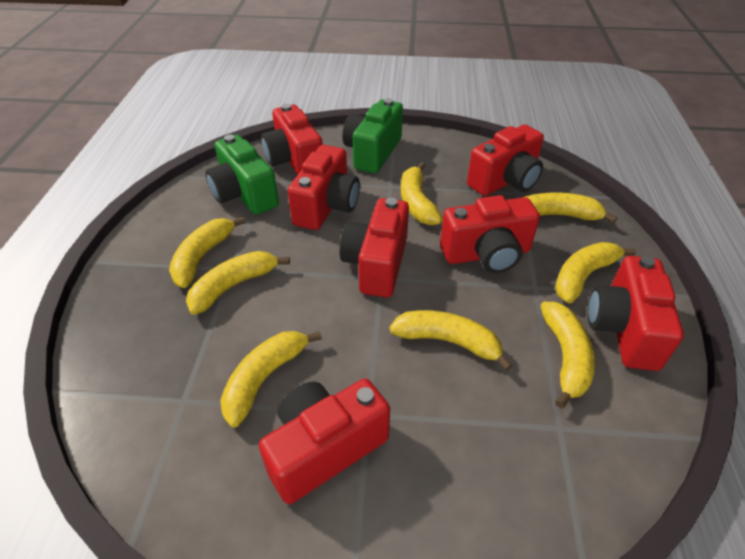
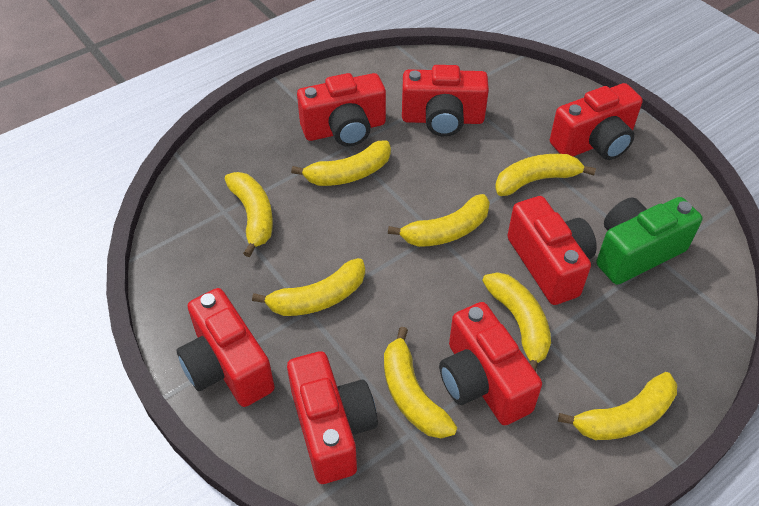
green camera: 2 -> 1

